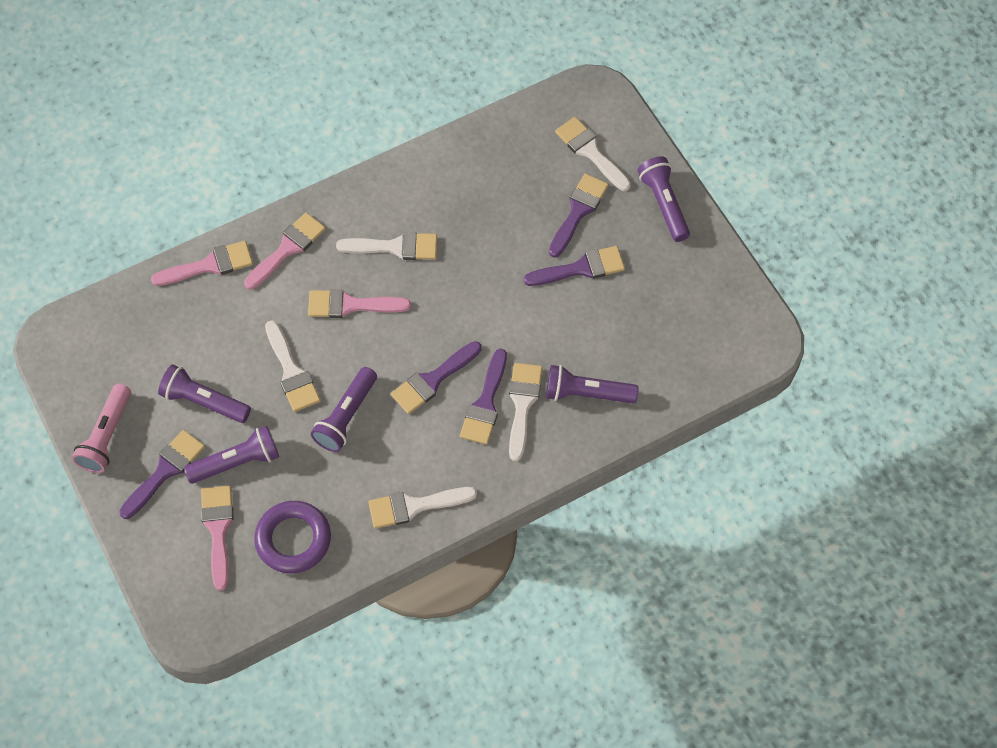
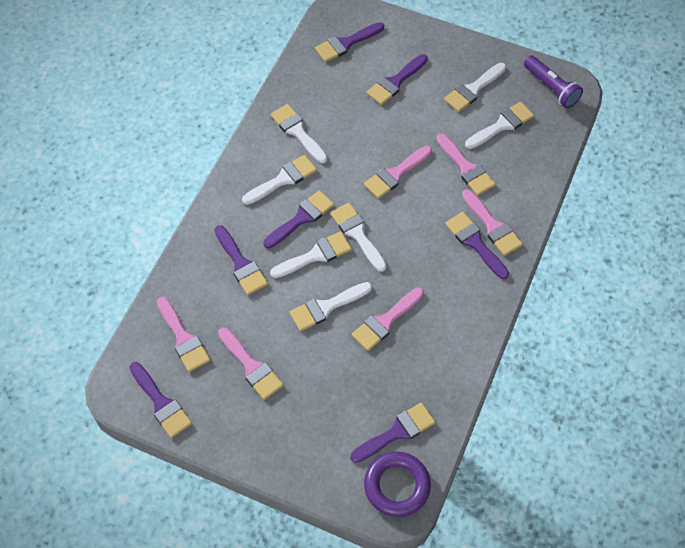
pink brush: 4 -> 6
pink flashlight: 1 -> 0
purple brush: 5 -> 7
purple flashlight: 5 -> 1
white brush: 5 -> 7

